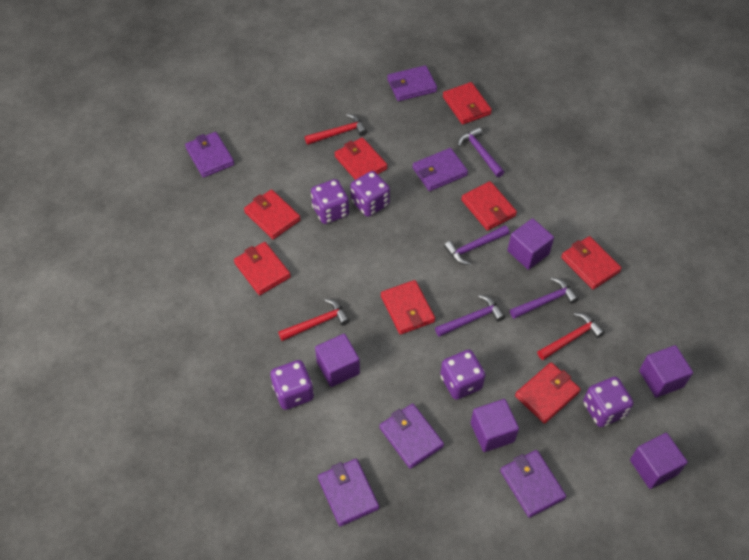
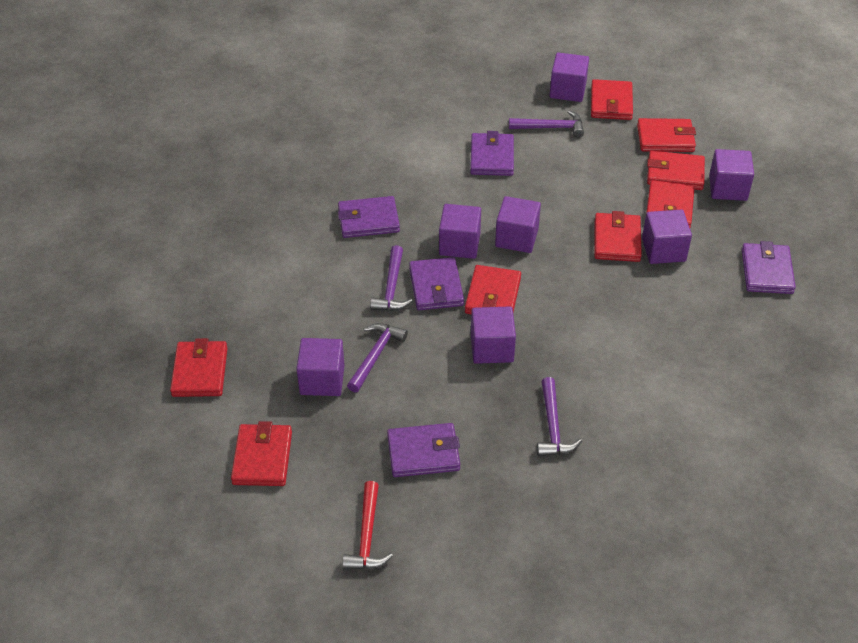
purple cube: 5 -> 7
purple dice: 5 -> 0
purple wallet: 6 -> 5
red hammer: 3 -> 1

